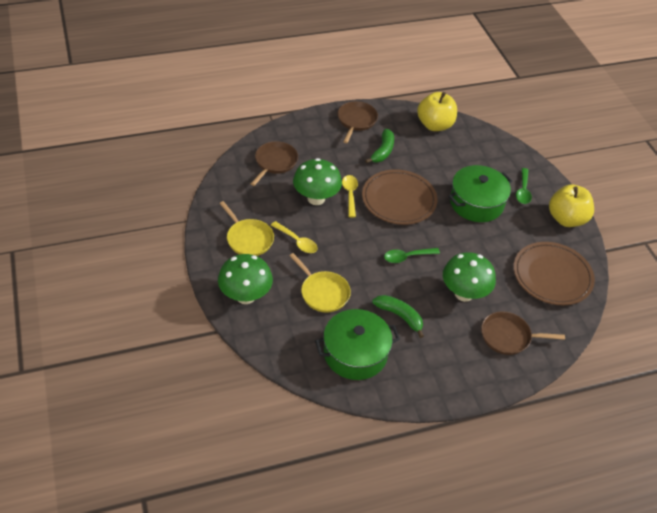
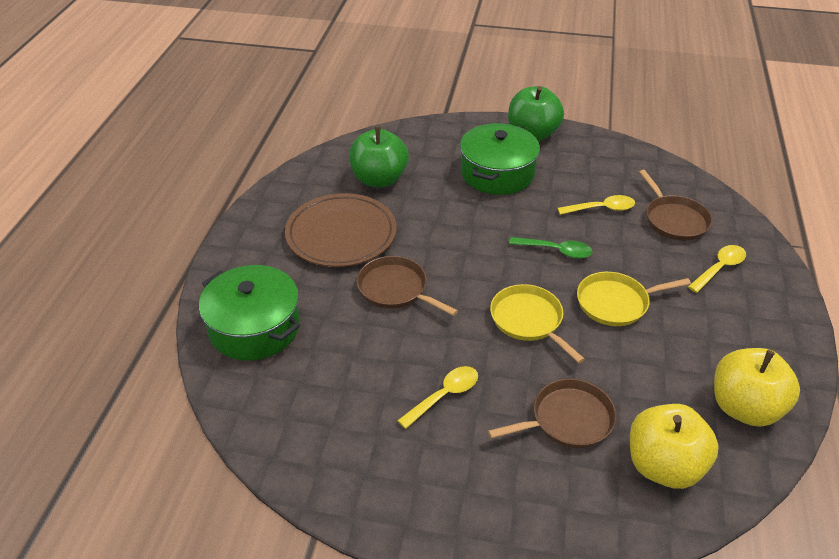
brown plate: 2 -> 1
green apple: 0 -> 2
green banana: 2 -> 0
green mushroom: 3 -> 0
green spoon: 2 -> 1
yellow spoon: 2 -> 3

